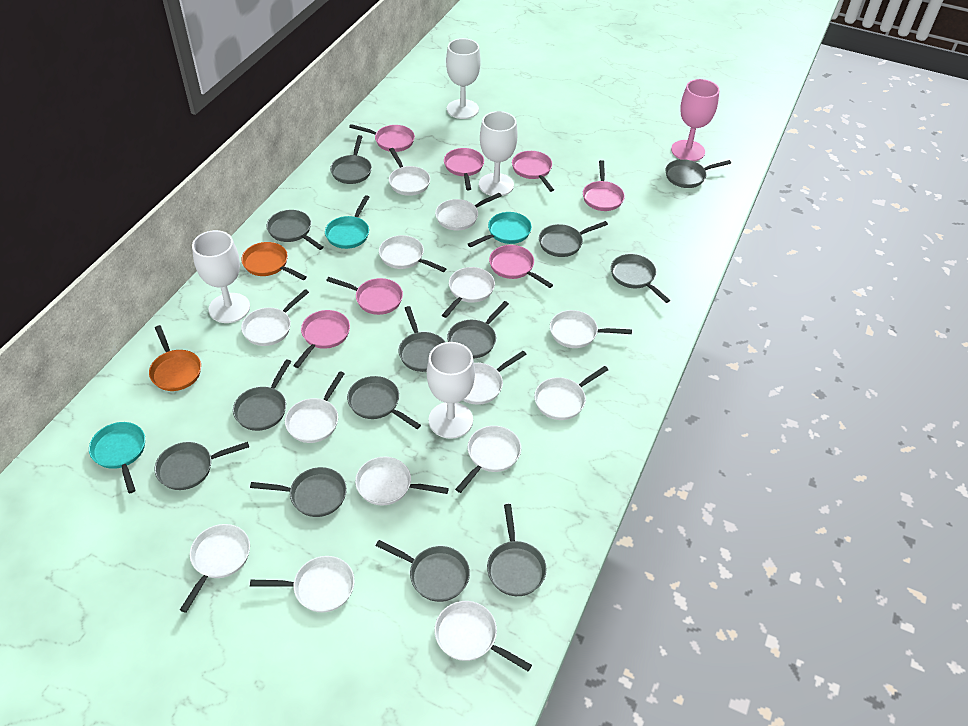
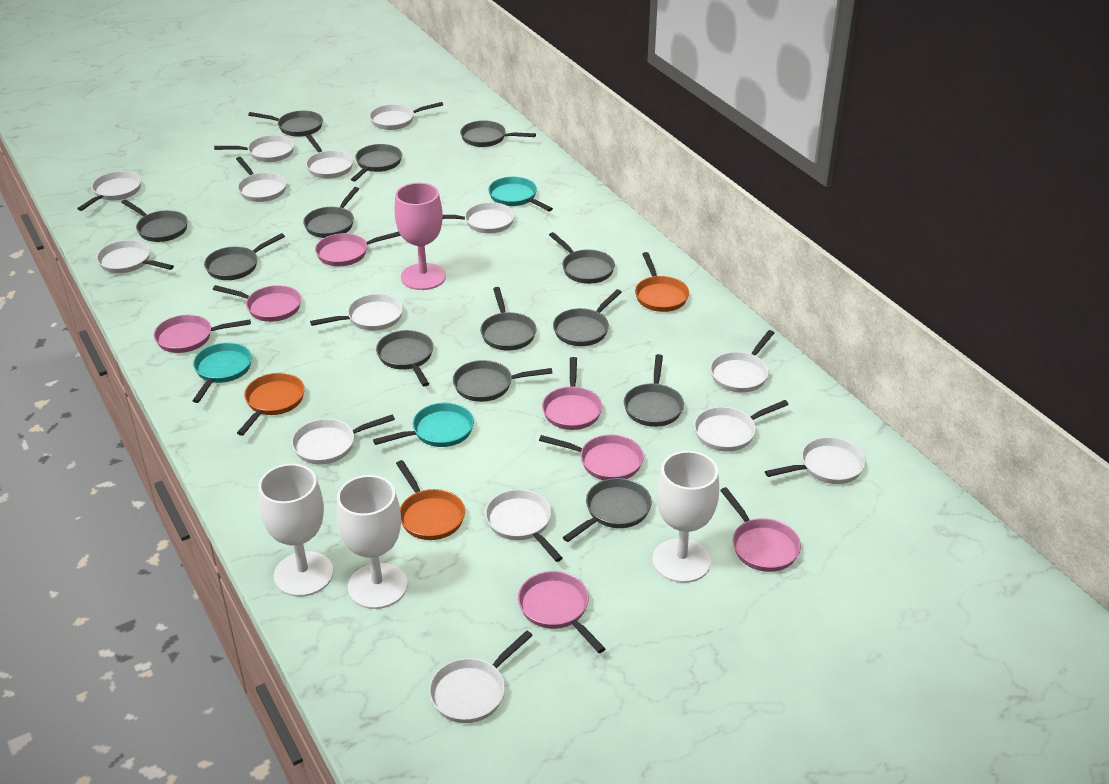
orange pan: 2 -> 3
white goblet: 4 -> 3

